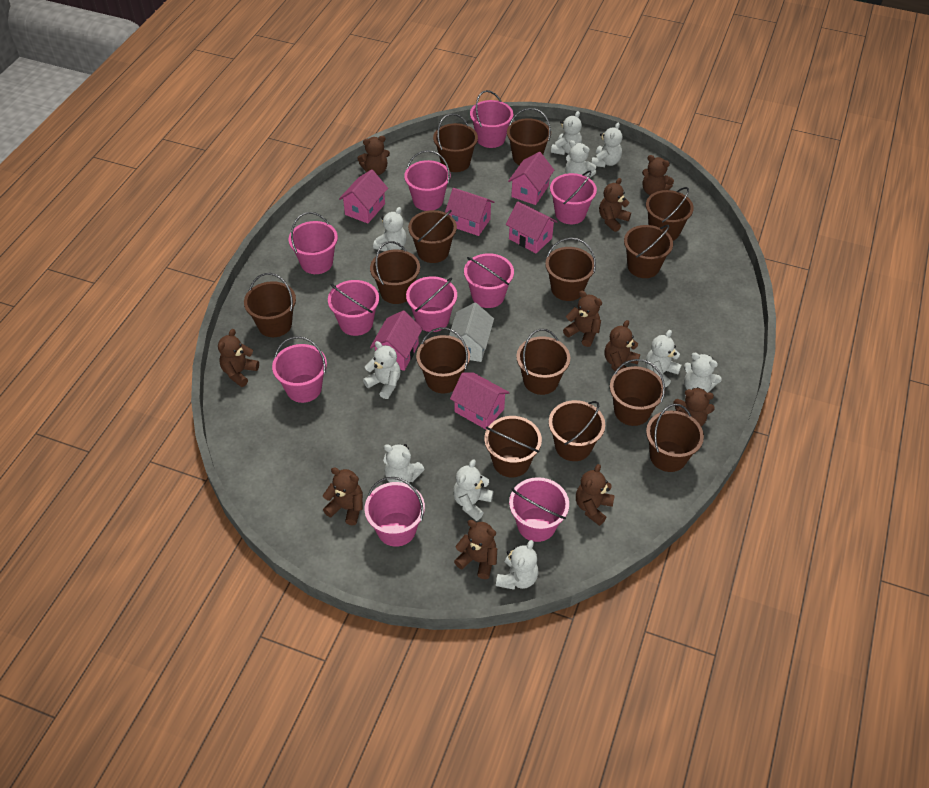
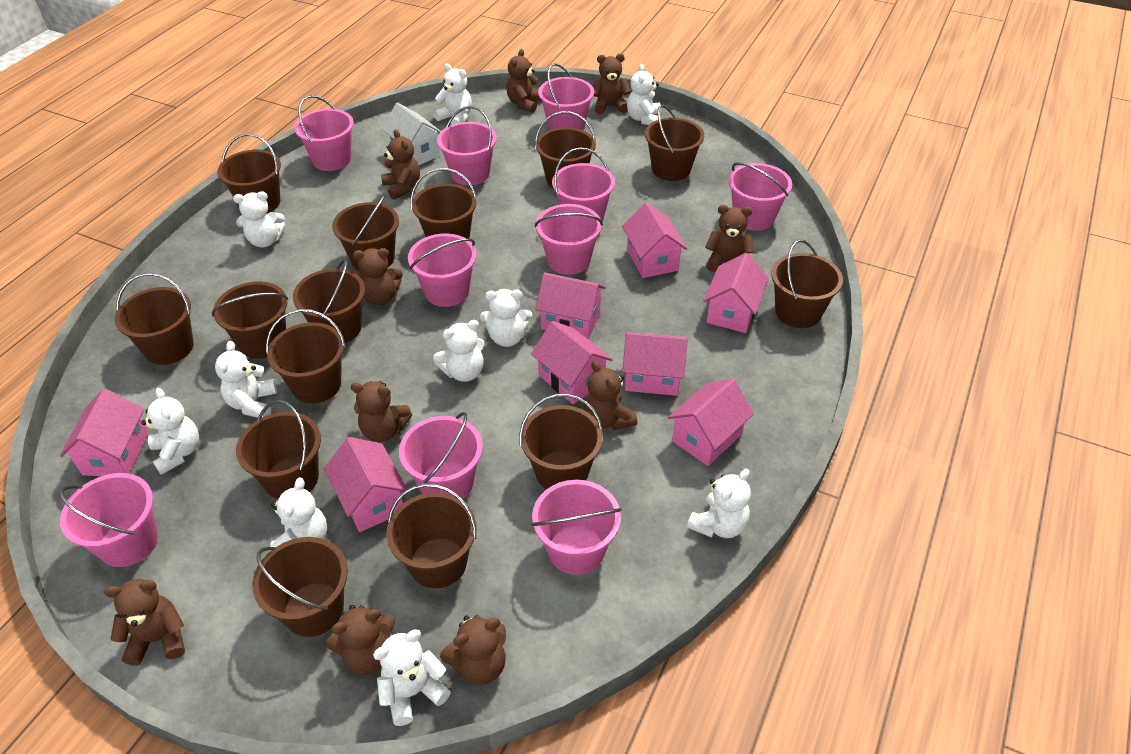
pink house: 6 -> 8

